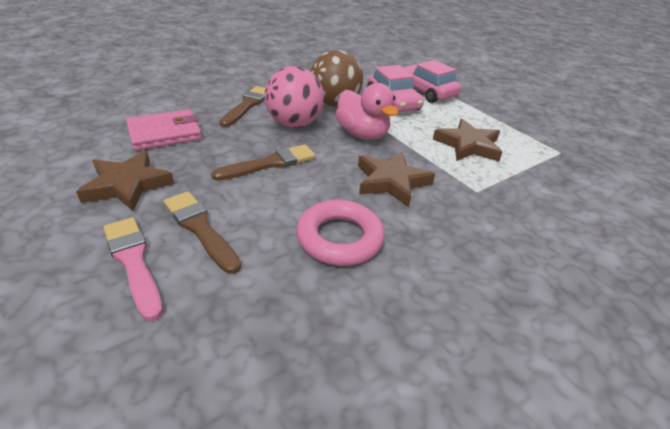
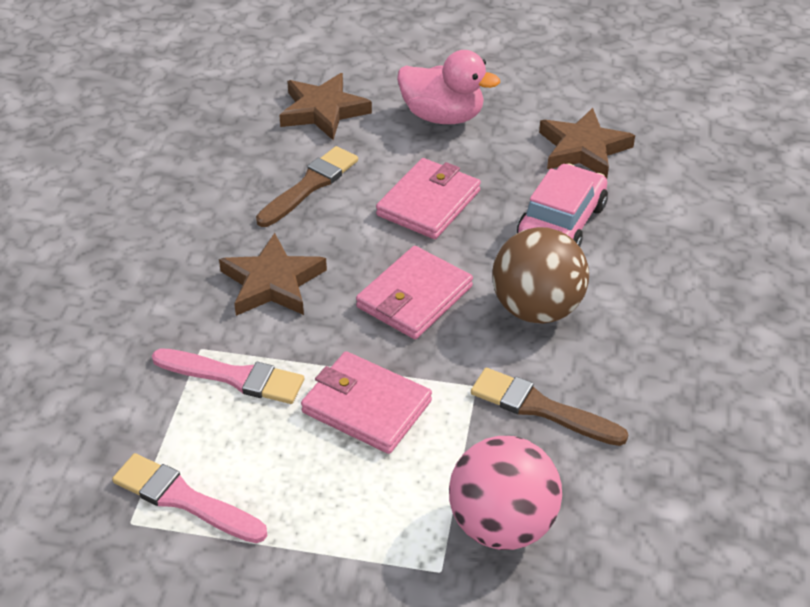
brown brush: 3 -> 2
pink brush: 1 -> 2
pink car: 2 -> 1
pink ring: 1 -> 0
pink wallet: 1 -> 3

